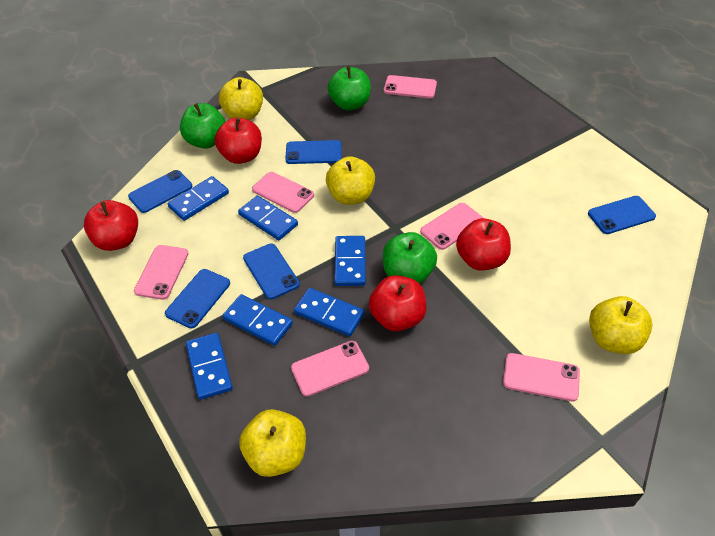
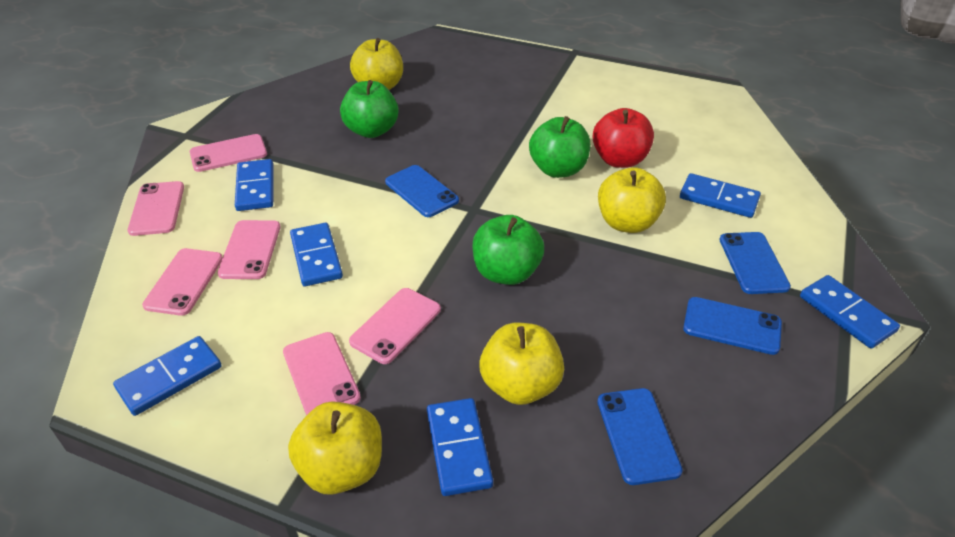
blue phone: 5 -> 4
red apple: 4 -> 1

